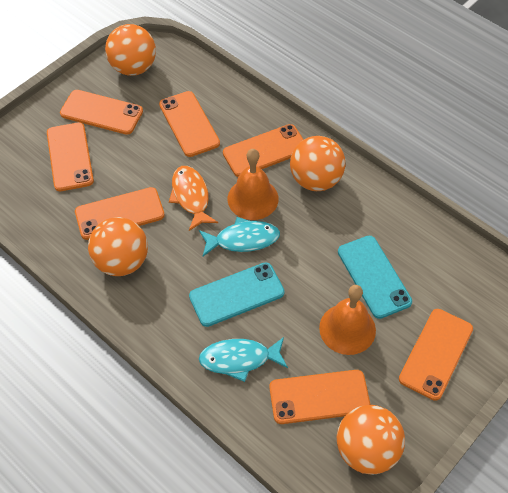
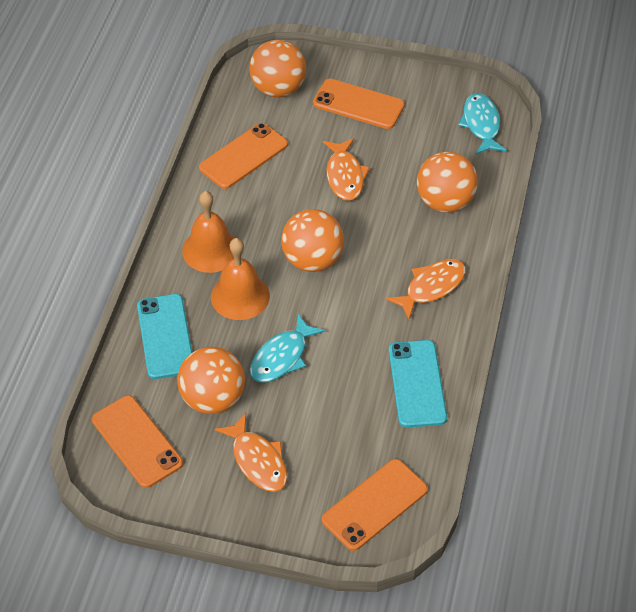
orange fish: 1 -> 3
orange phone: 7 -> 4

